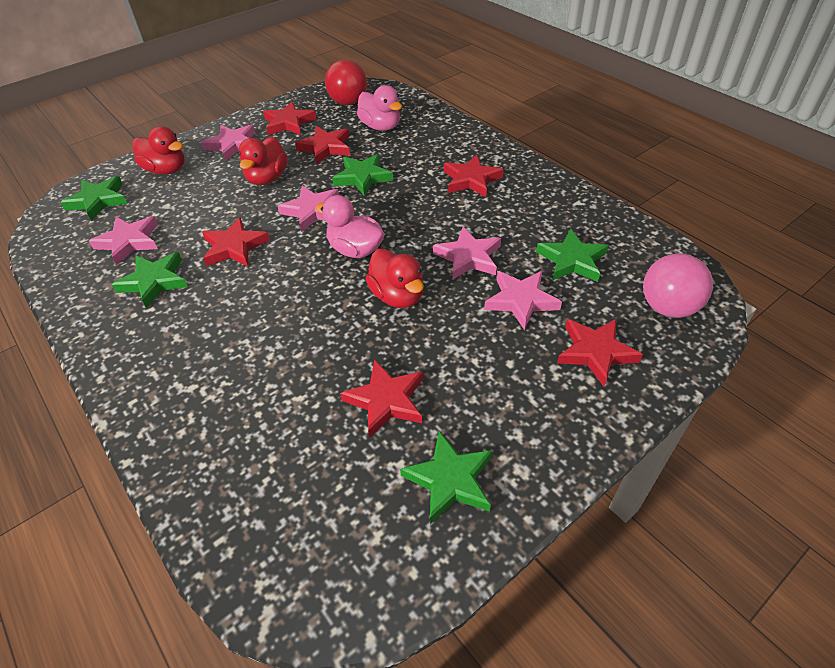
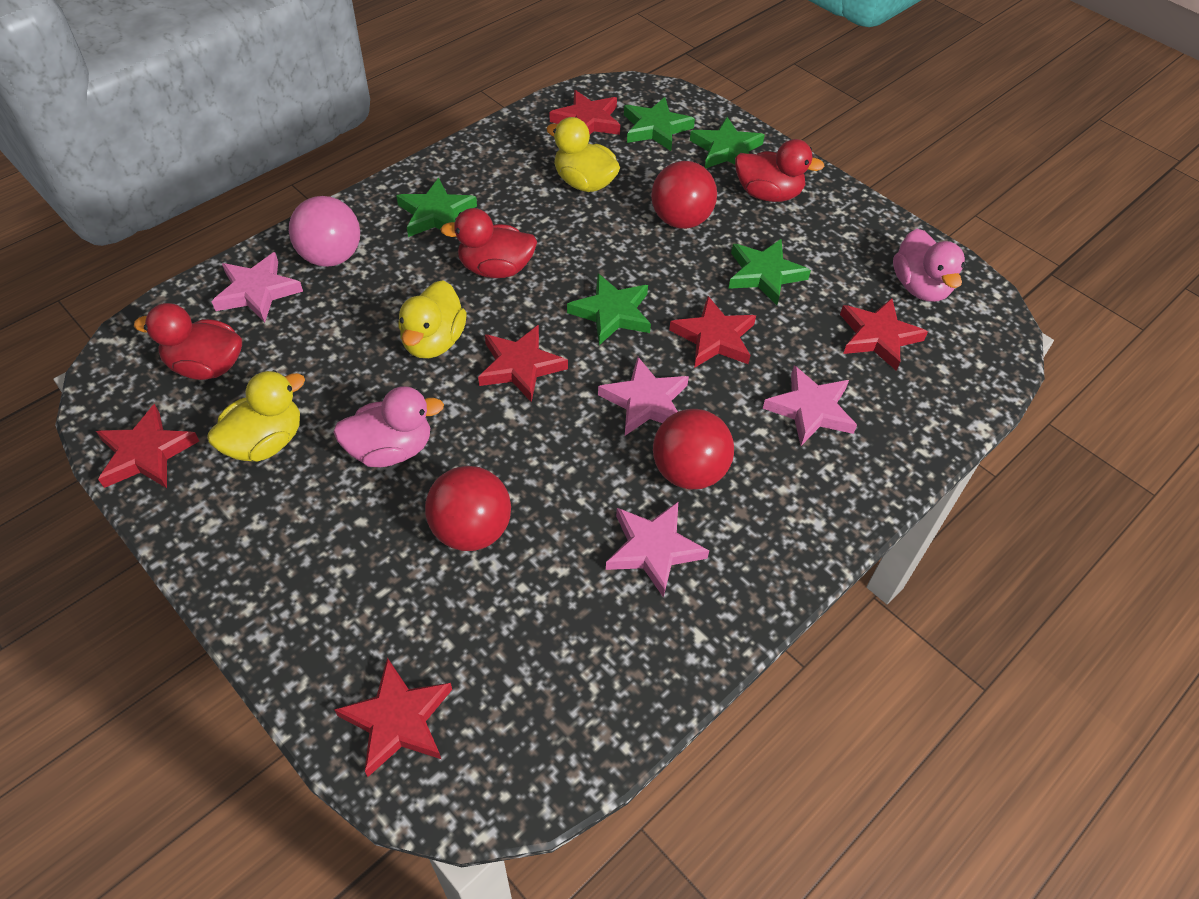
pink star: 5 -> 4
red ball: 1 -> 3
yellow duck: 0 -> 3

